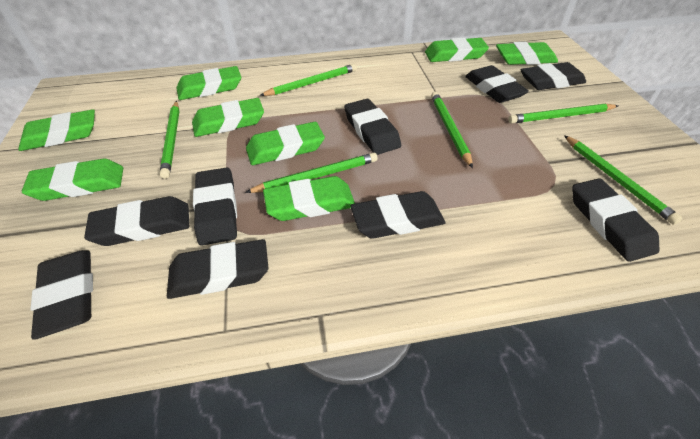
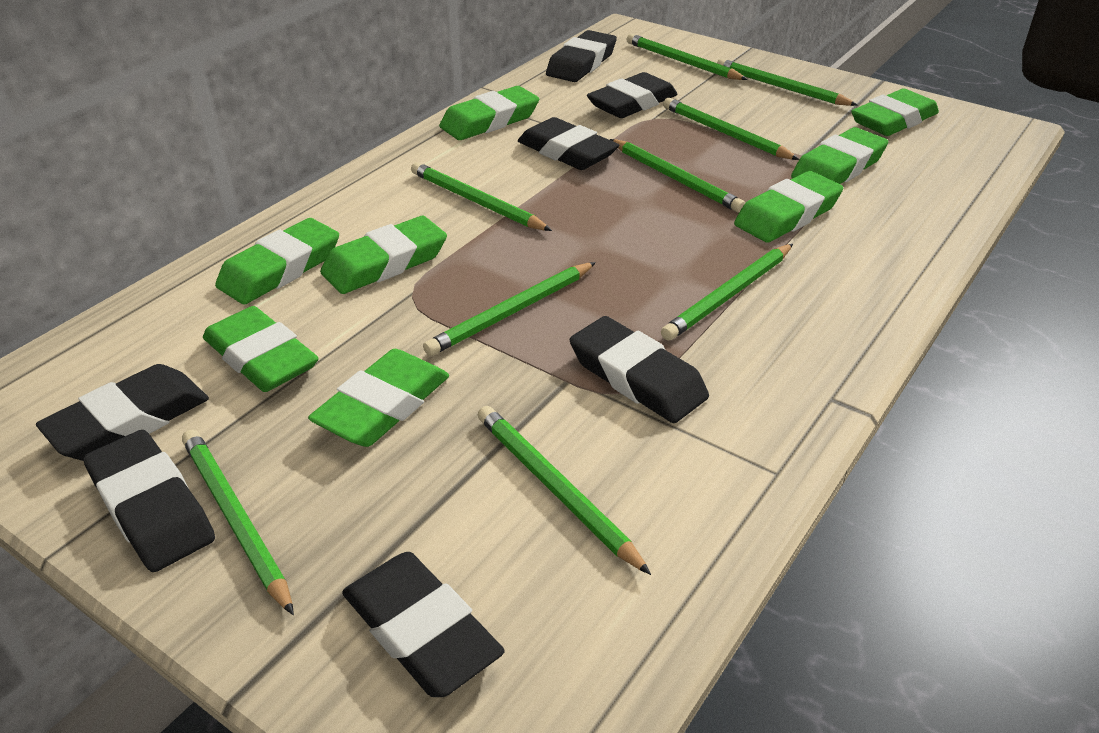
black eraser: 9 -> 7
green pencil: 6 -> 9

